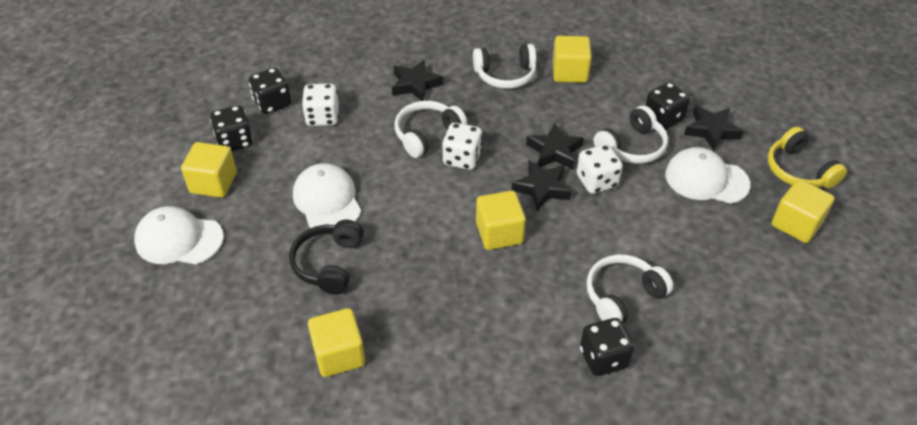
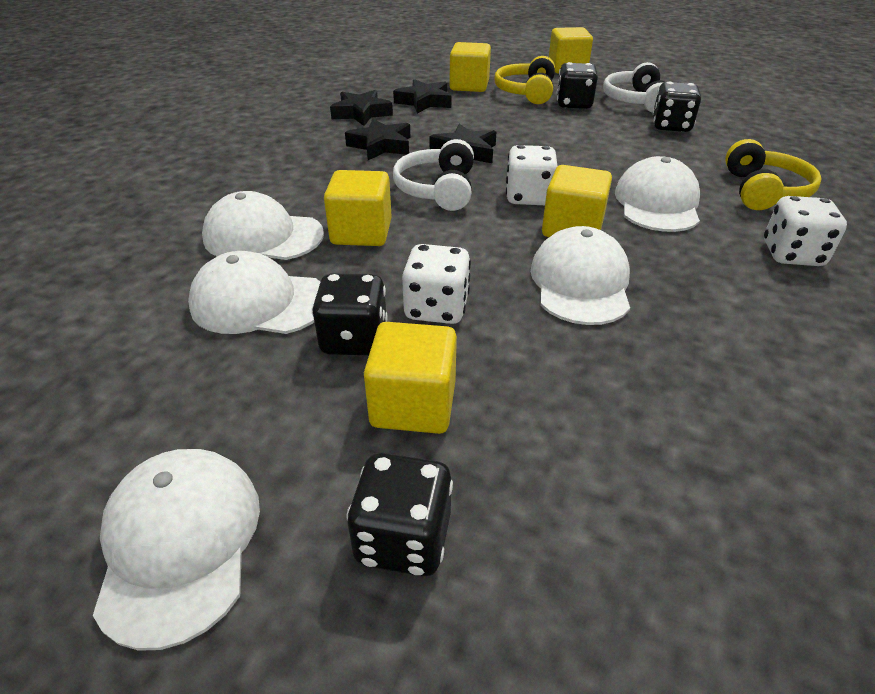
black headphones: 1 -> 0
white cap: 3 -> 5
white headphones: 4 -> 2
yellow headphones: 1 -> 2

